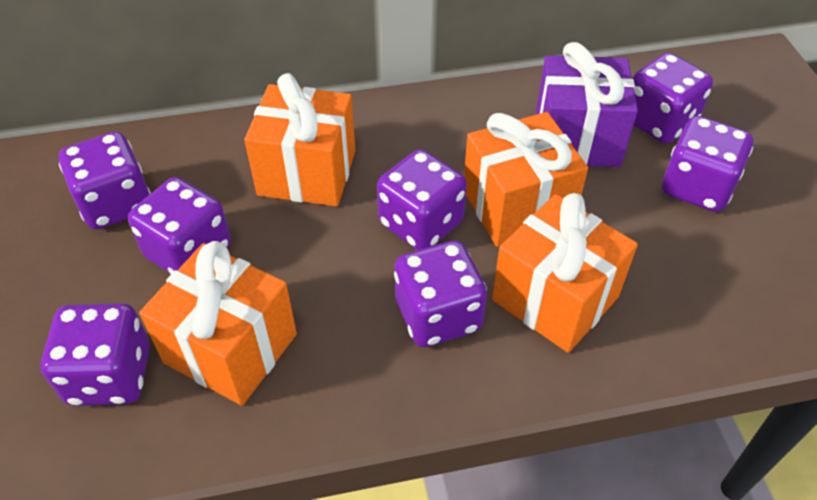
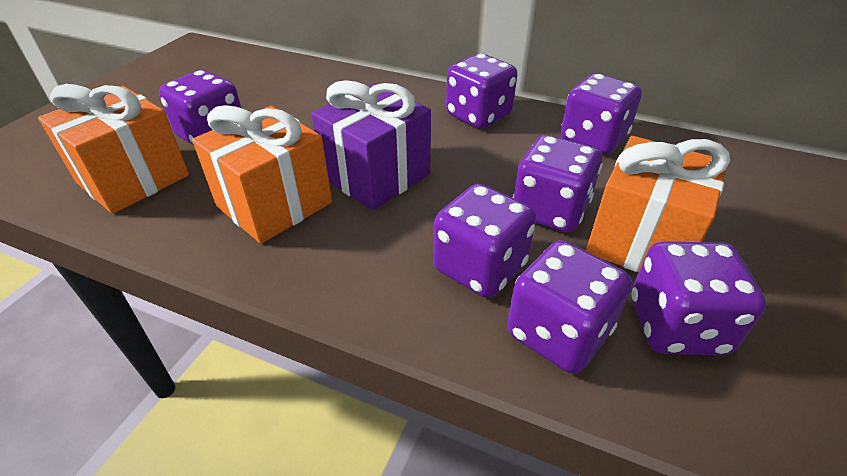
orange gift: 4 -> 3

